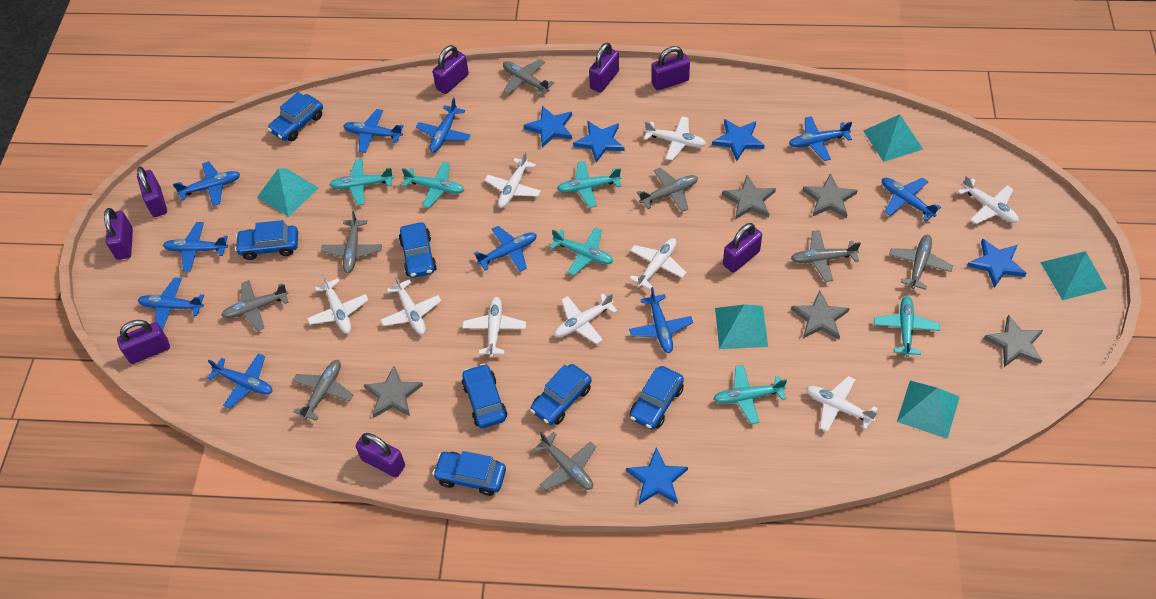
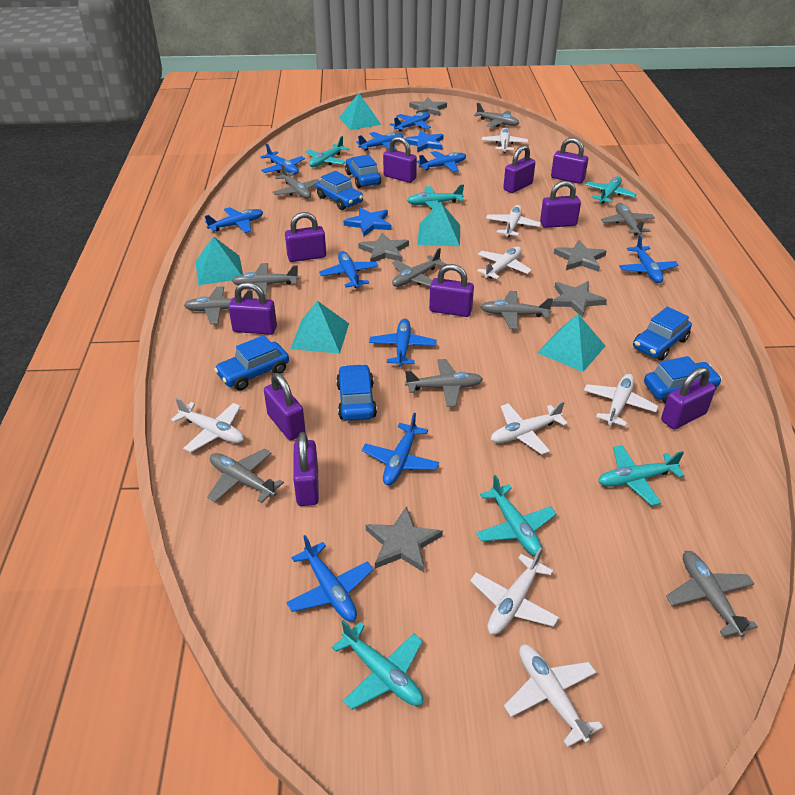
blue car: 7 -> 6
blue star: 5 -> 2
grey plane: 8 -> 10
purple padlock: 8 -> 10
white plane: 9 -> 8

